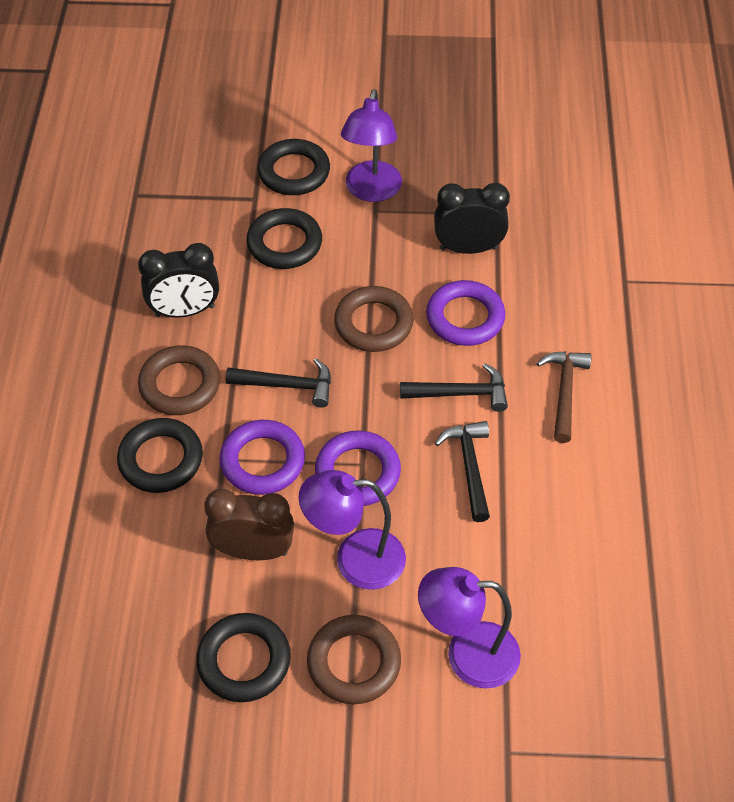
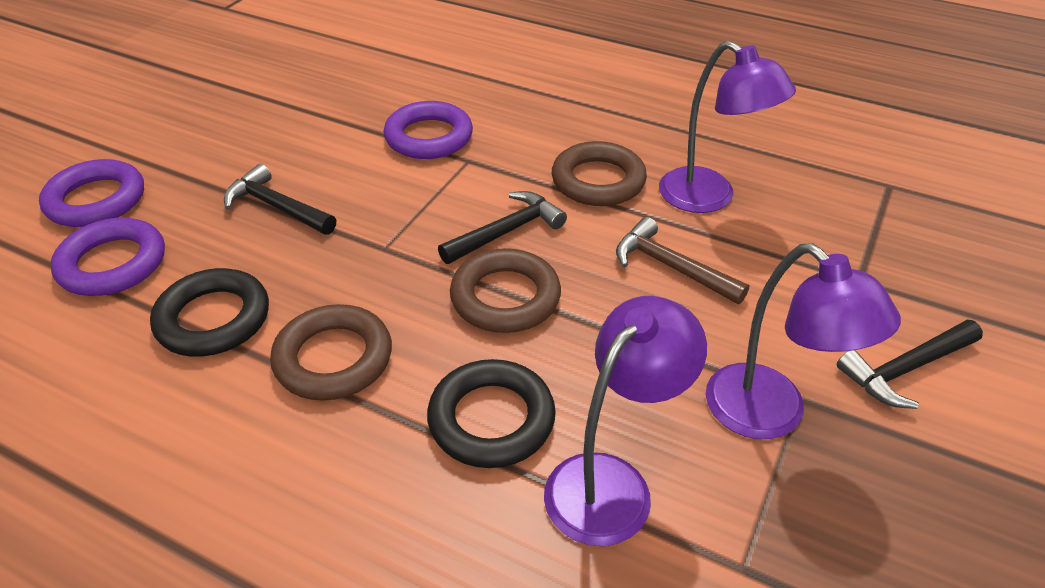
black clock: 2 -> 0
black ring: 4 -> 2
brown clock: 1 -> 0

